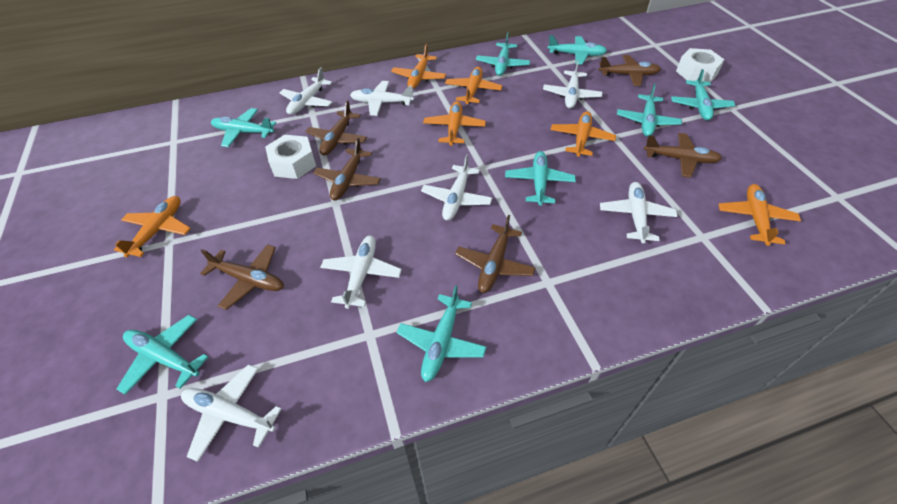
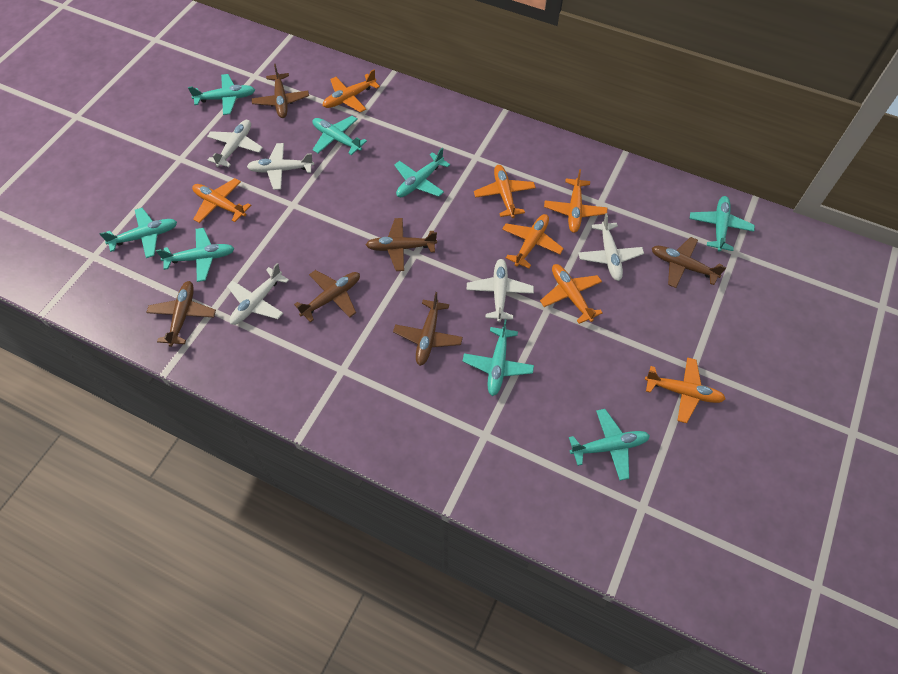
orange plane: 6 -> 7
white nut: 2 -> 0
white plane: 7 -> 5

